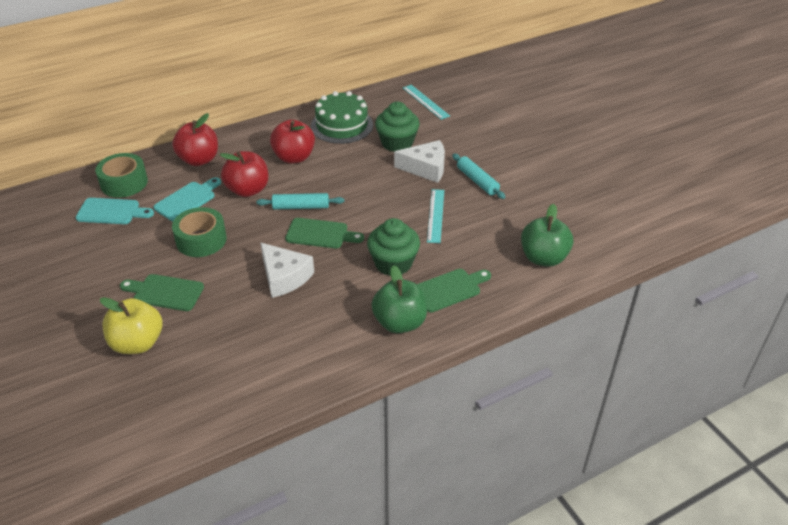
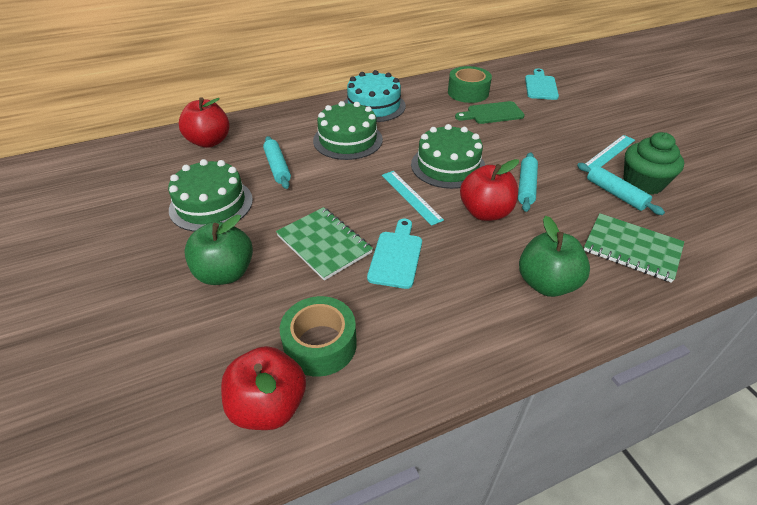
green cake: 1 -> 3
green cupcake: 2 -> 1
green cutting board: 3 -> 1
green notebook: 0 -> 2
turquoise cake: 0 -> 1
turquoise rolling pin: 2 -> 3
white cheese: 2 -> 0
yellow apple: 1 -> 0

